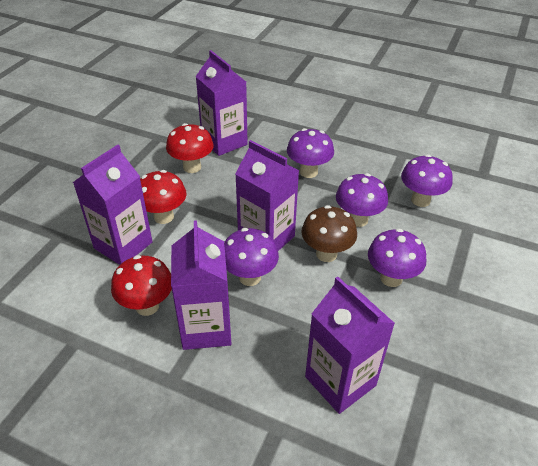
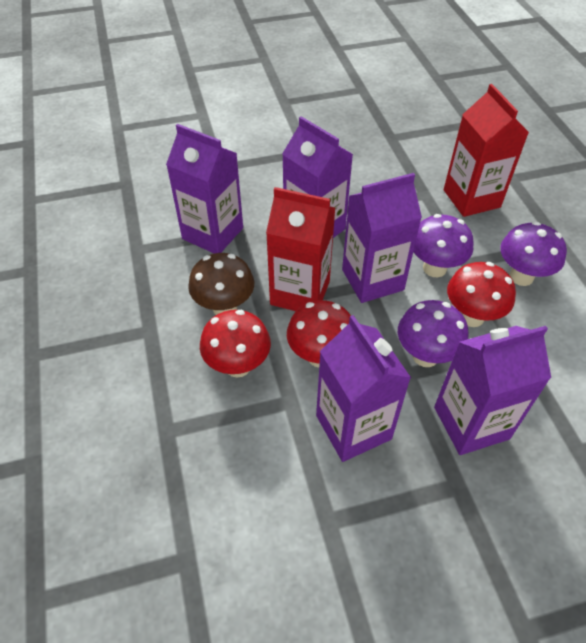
purple mushroom: 5 -> 3
red carton: 0 -> 2

